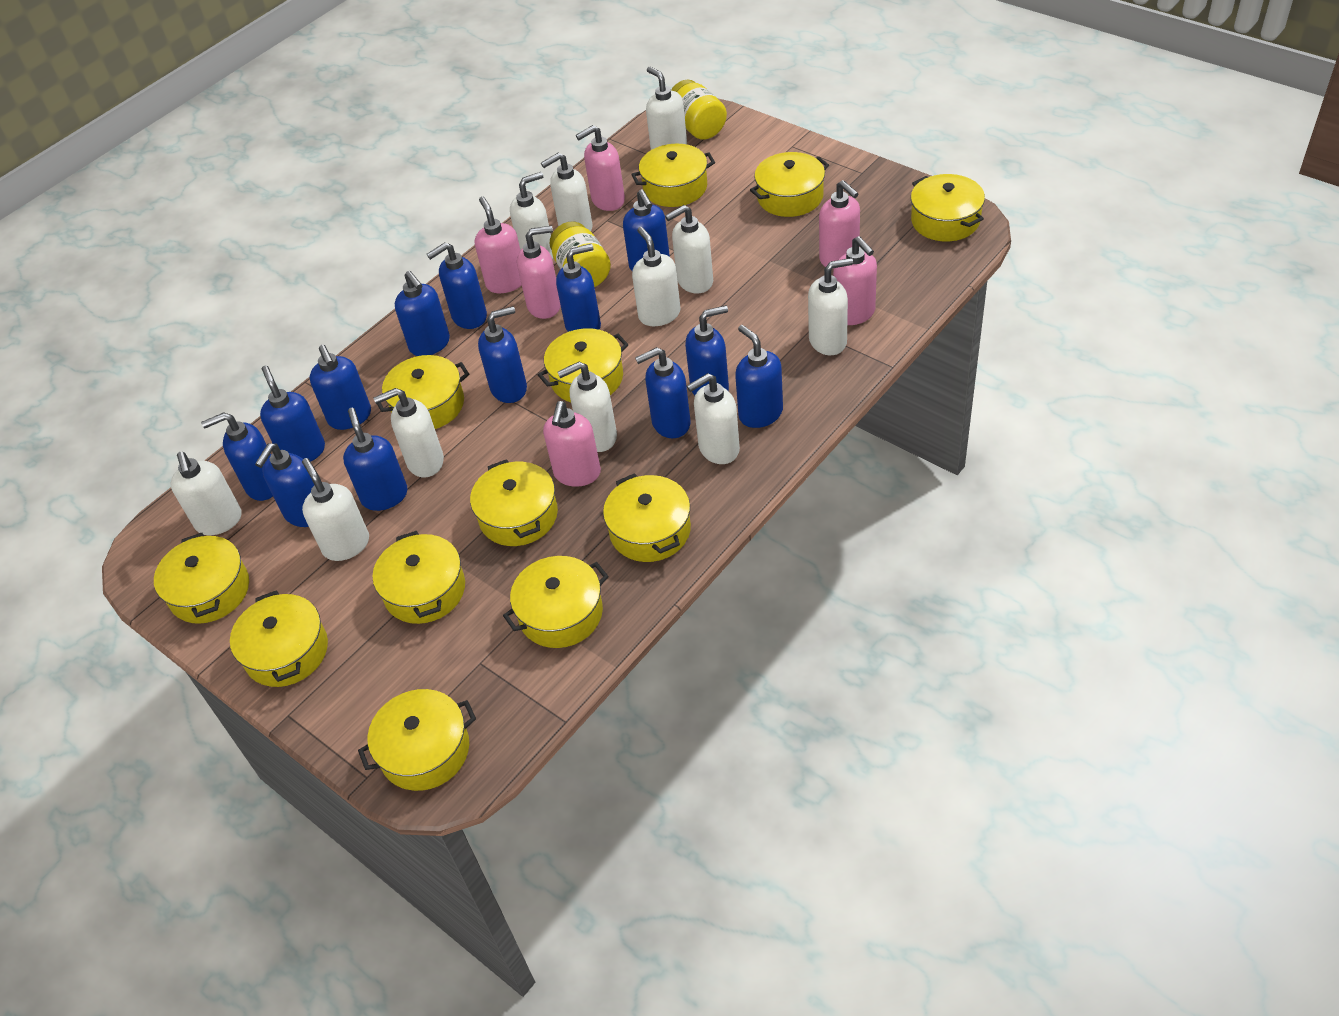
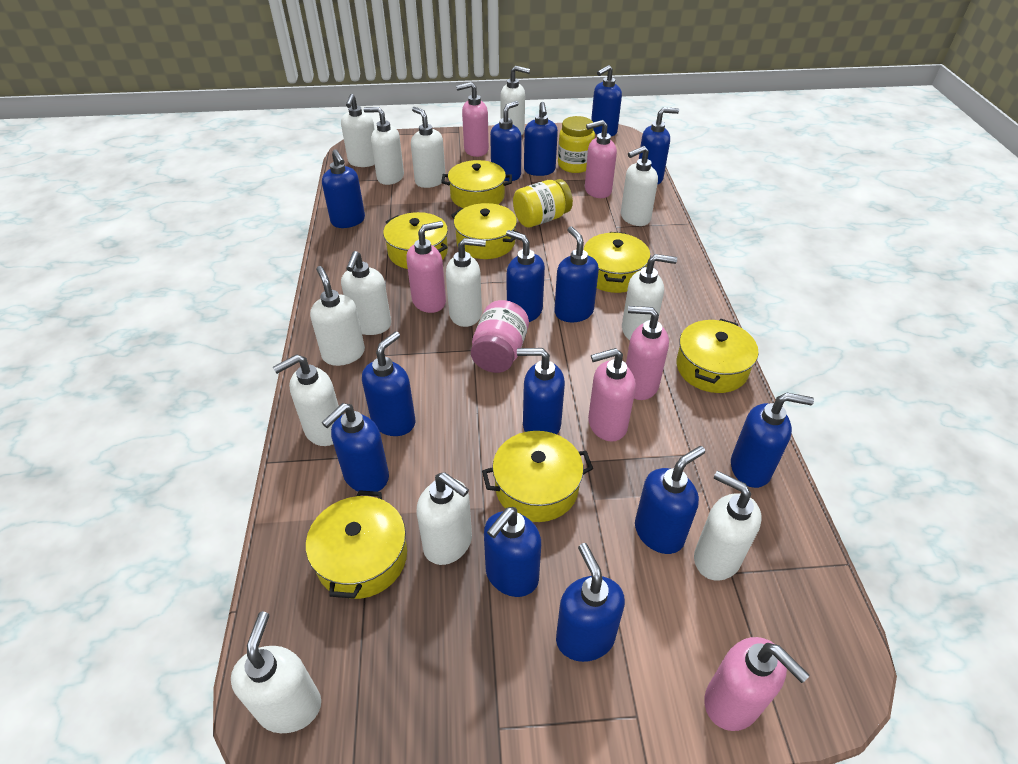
blue soap dispenser: 13 -> 14
pink jar: 0 -> 1
white soap dispenser: 11 -> 13
yellow pot: 12 -> 7

